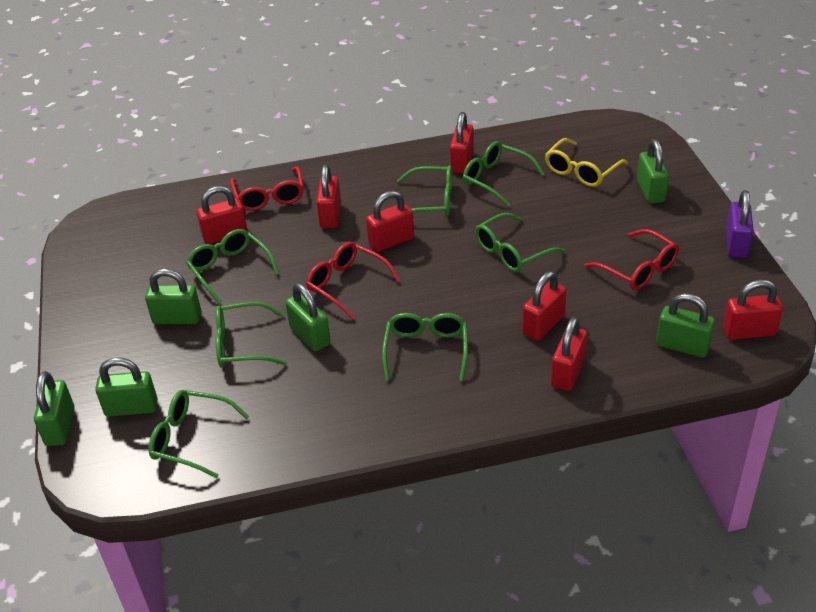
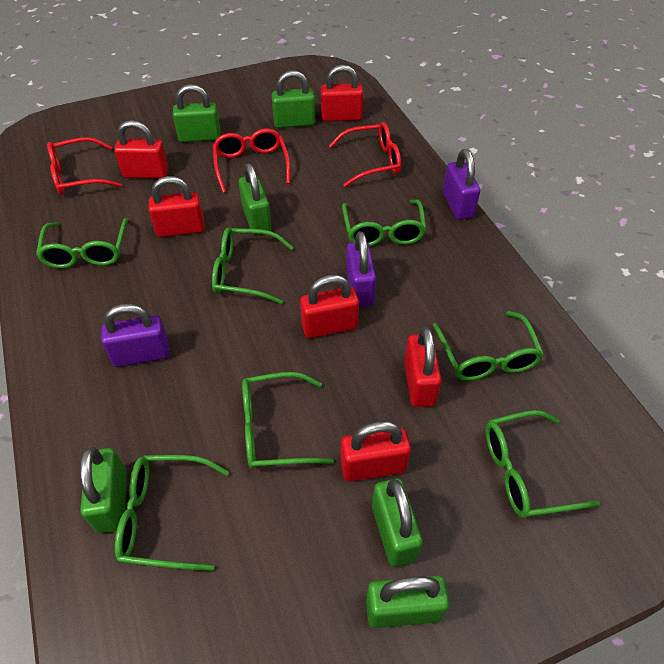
purple padlock: 1 -> 3
red padlock: 7 -> 6
yellow glasses: 1 -> 0

